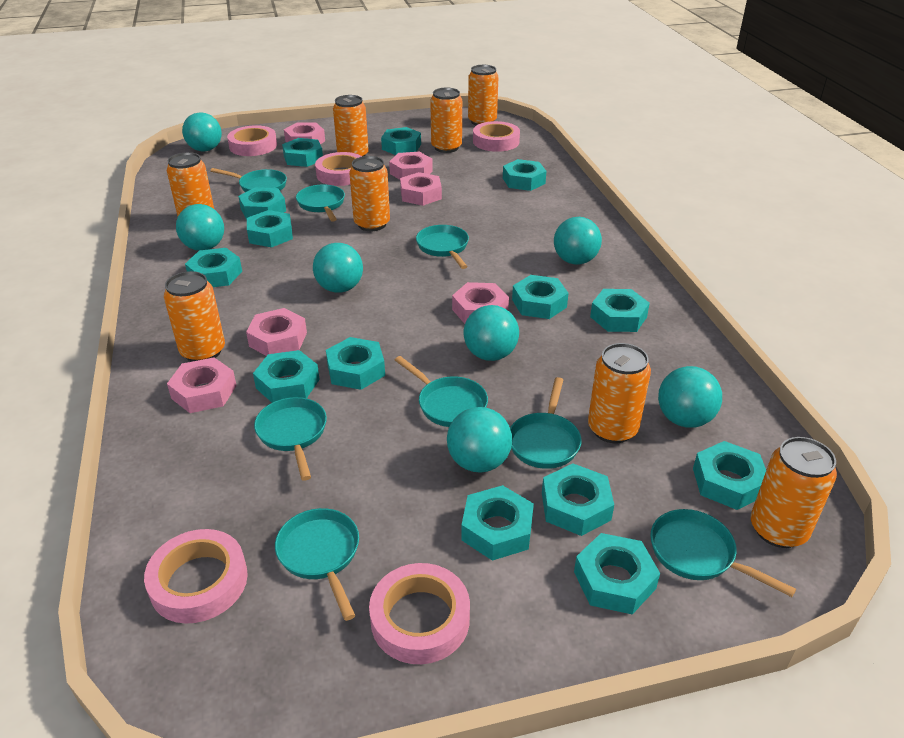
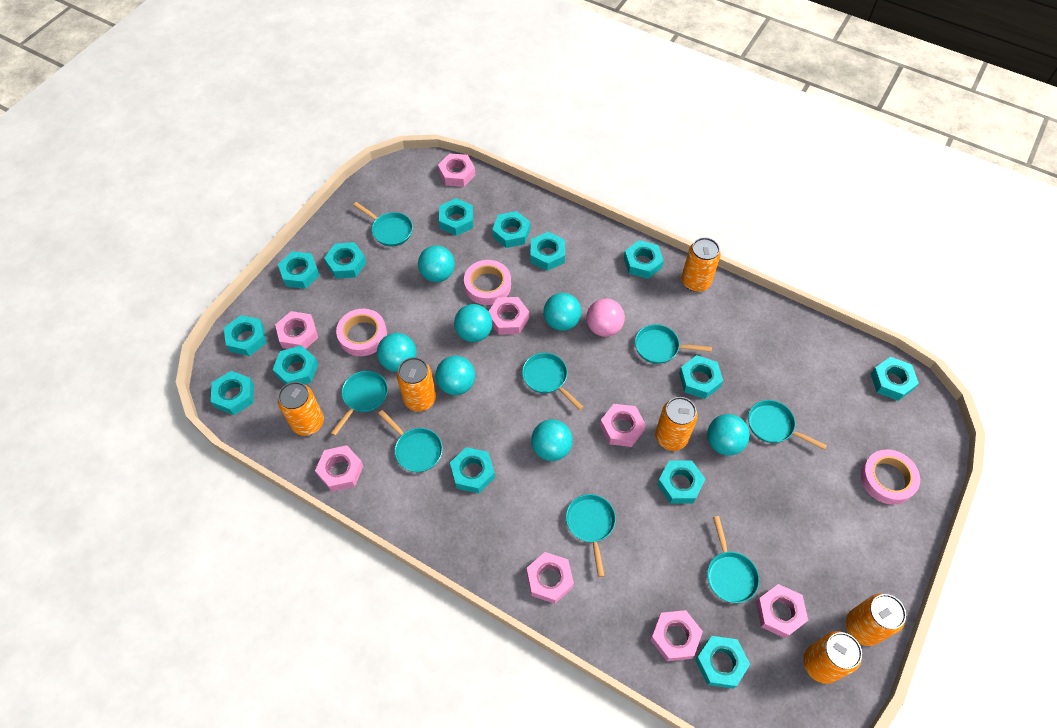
orange can: 8 -> 6
pink ball: 0 -> 1
pink nut: 6 -> 8
pink tape: 5 -> 3

